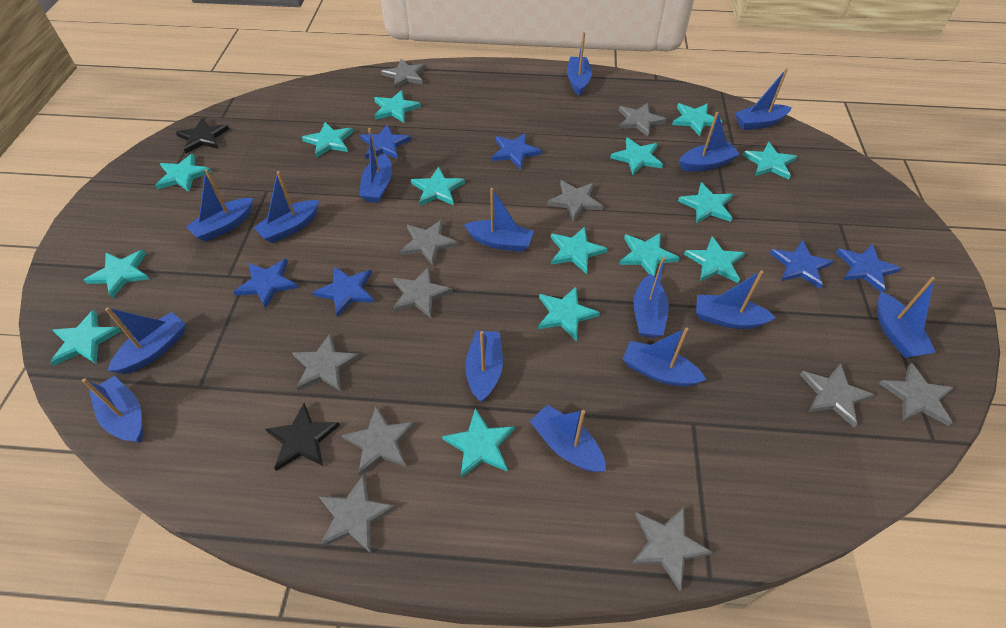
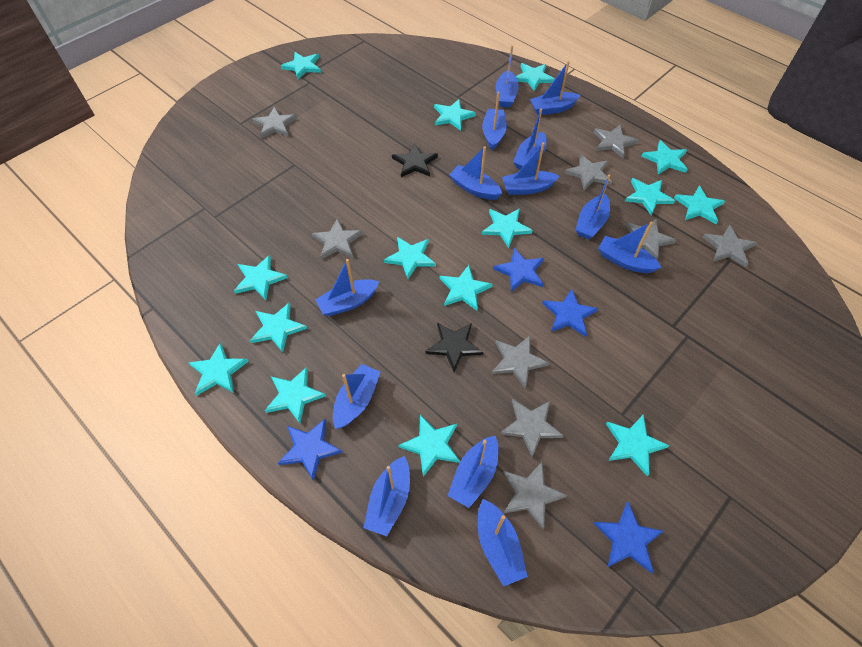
blue boat: 15 -> 13
blue star: 6 -> 4
grey star: 11 -> 9

